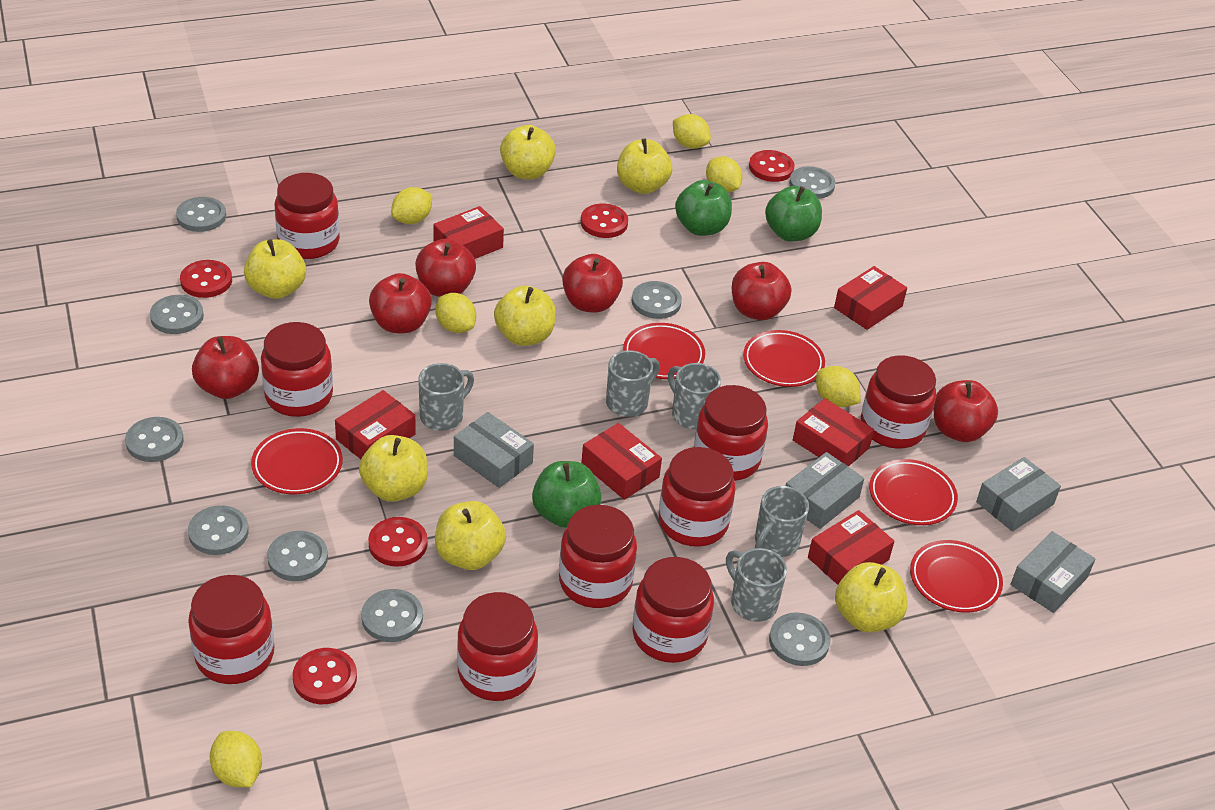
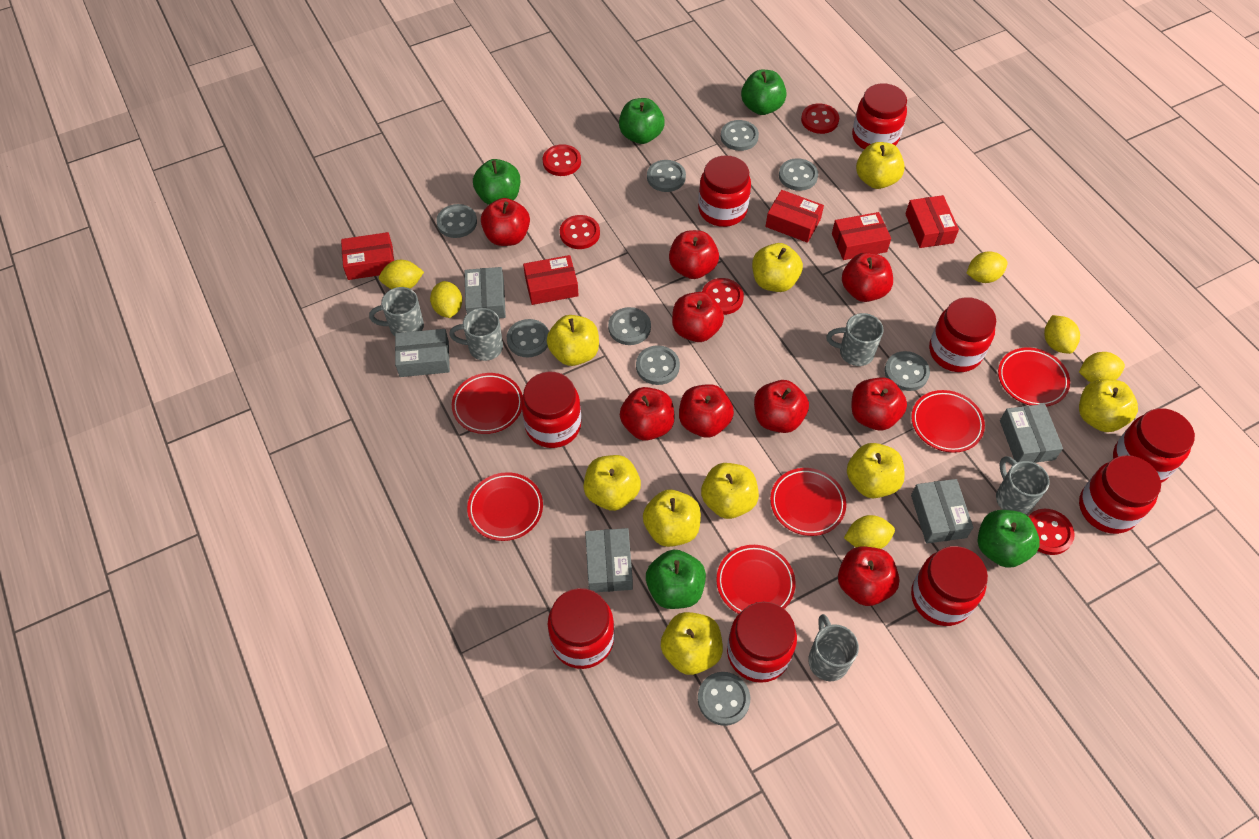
green apple: 3 -> 5
grey box: 4 -> 5
red apple: 6 -> 9
red box: 6 -> 5
red plate: 5 -> 6
yellow apple: 7 -> 9

